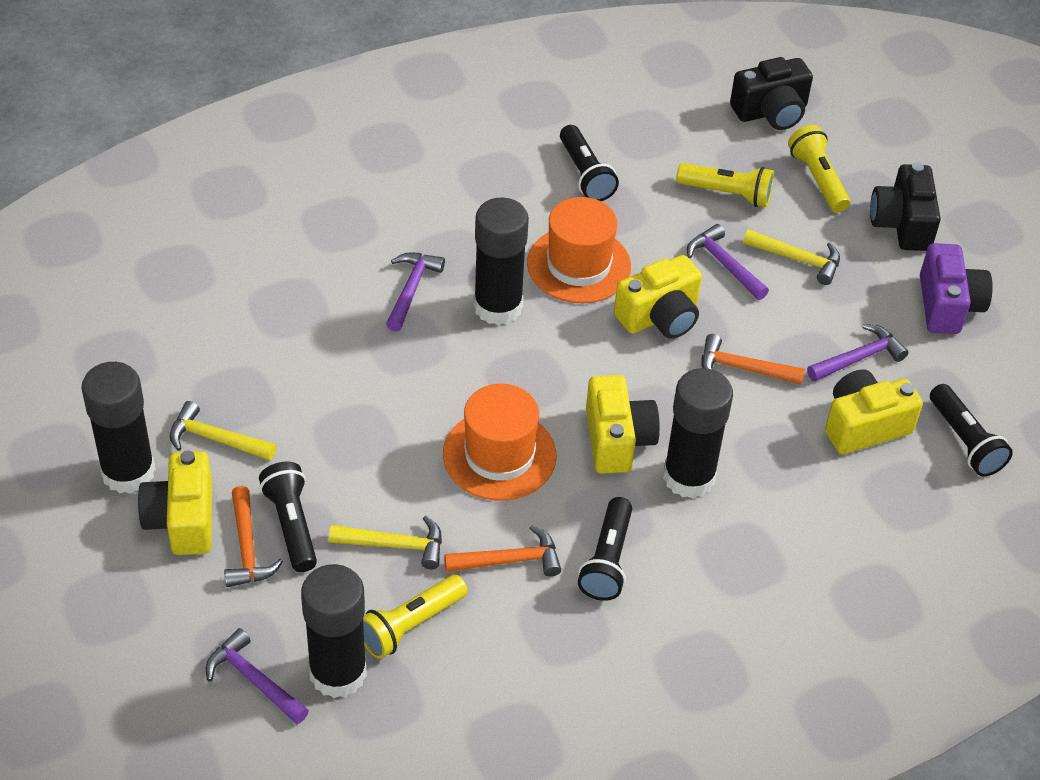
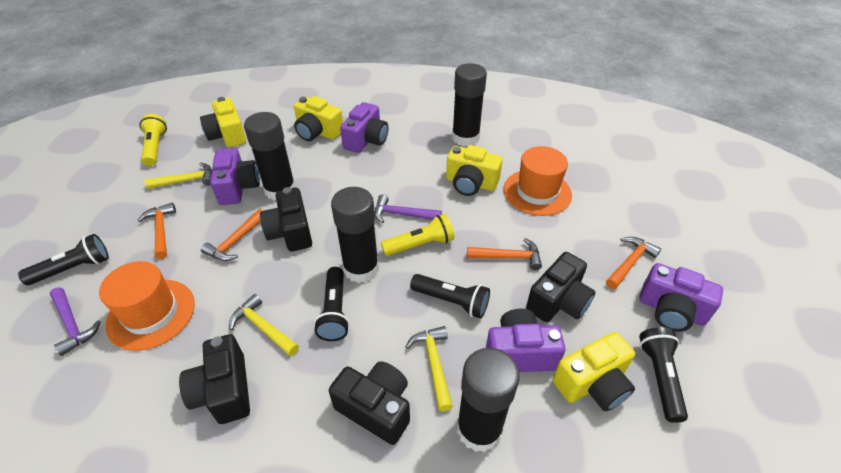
black camera: 2 -> 4
orange hammer: 3 -> 4
purple camera: 1 -> 4
purple hammer: 4 -> 2
yellow flashlight: 3 -> 2

